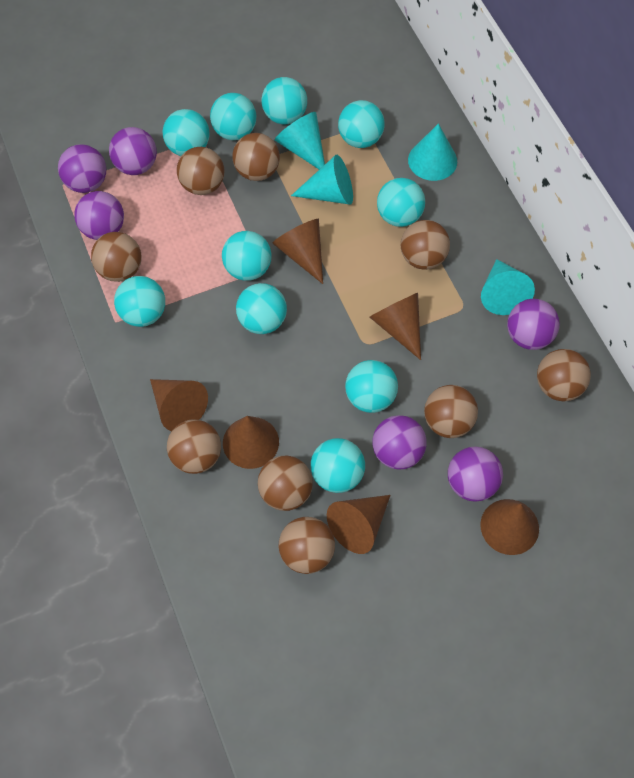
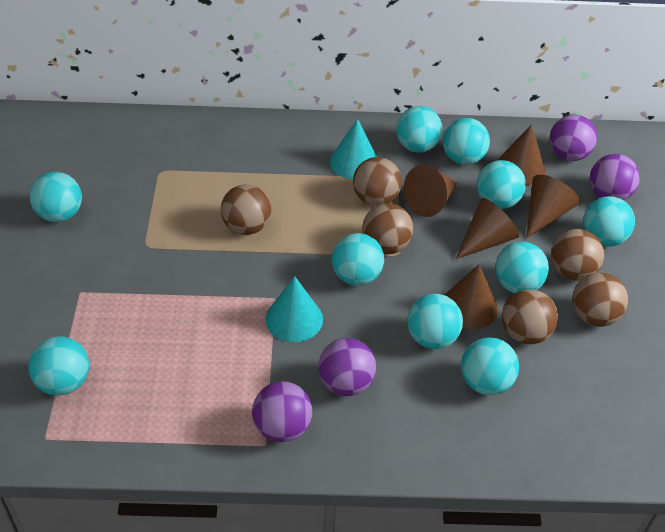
brown ball: 9 -> 6
brown cone: 6 -> 5
purple ball: 6 -> 4
turquoise cone: 4 -> 2

